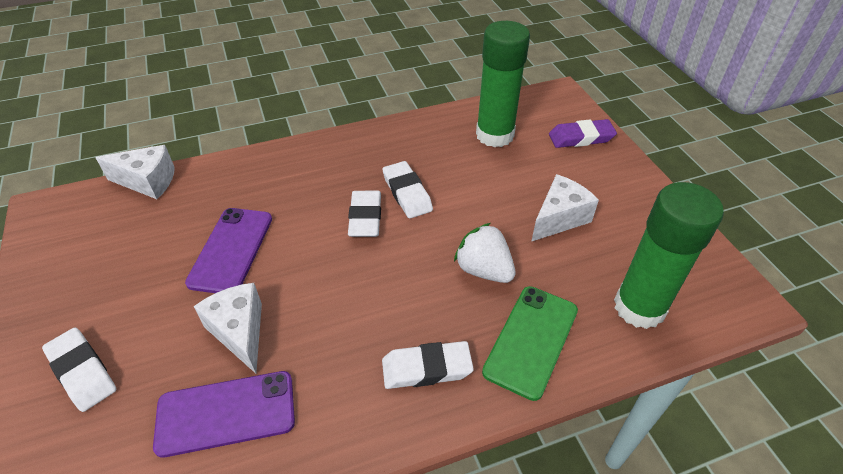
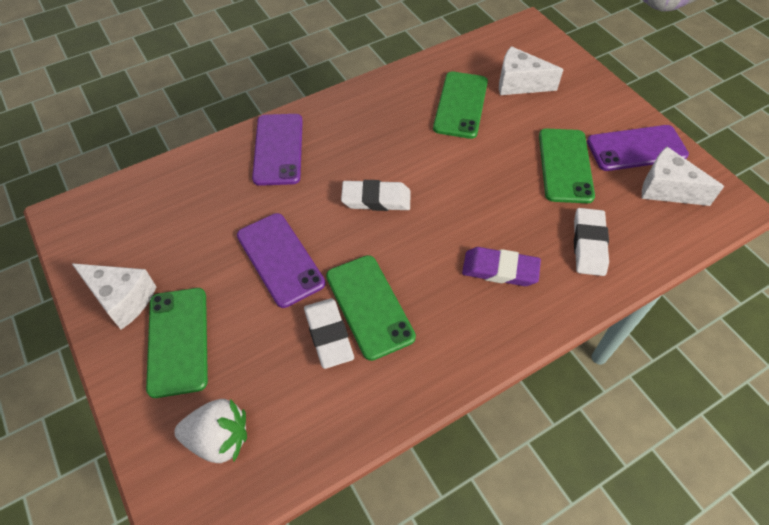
green glue stick: 2 -> 0
green phone: 1 -> 4
purple phone: 2 -> 3
white eraser: 4 -> 3

